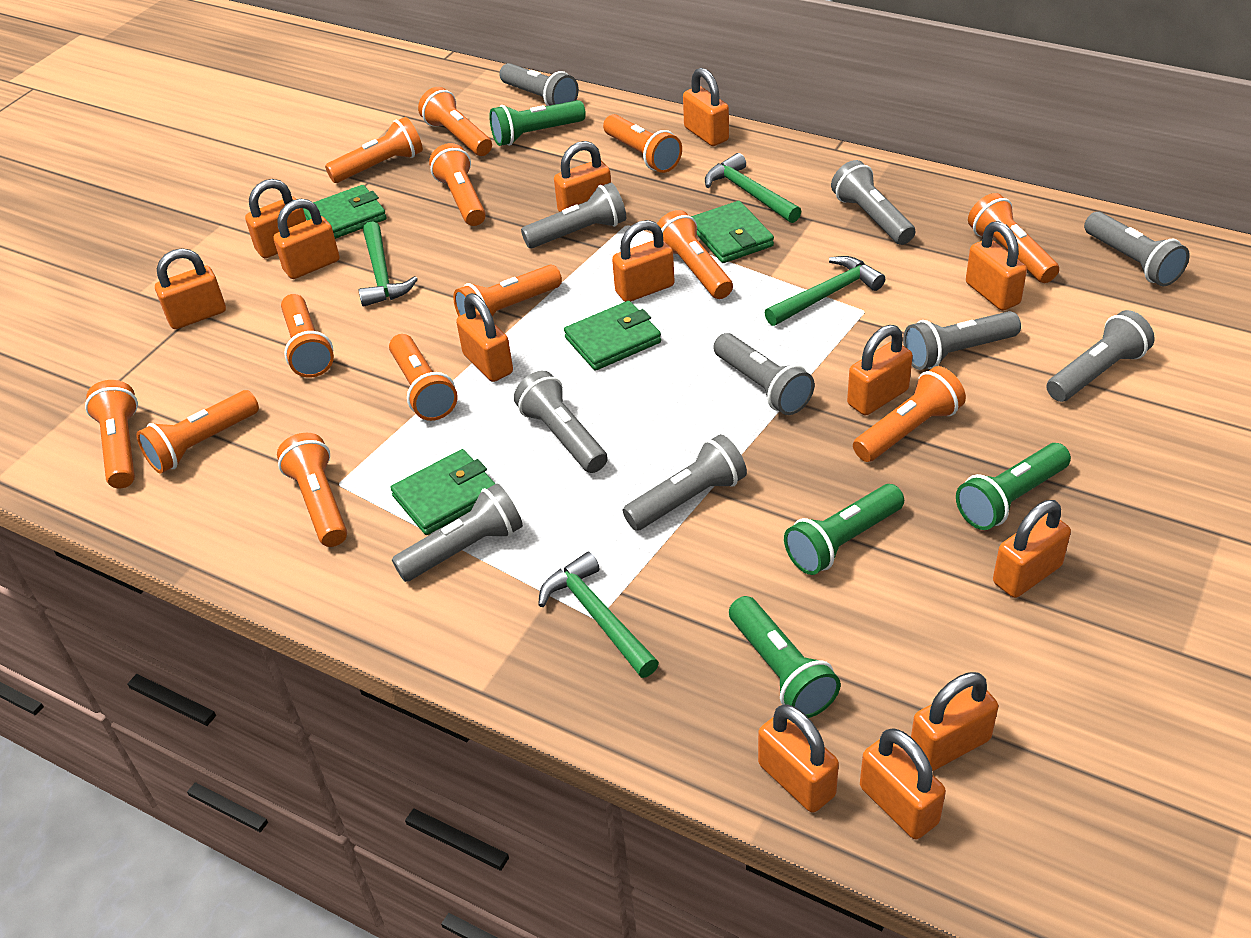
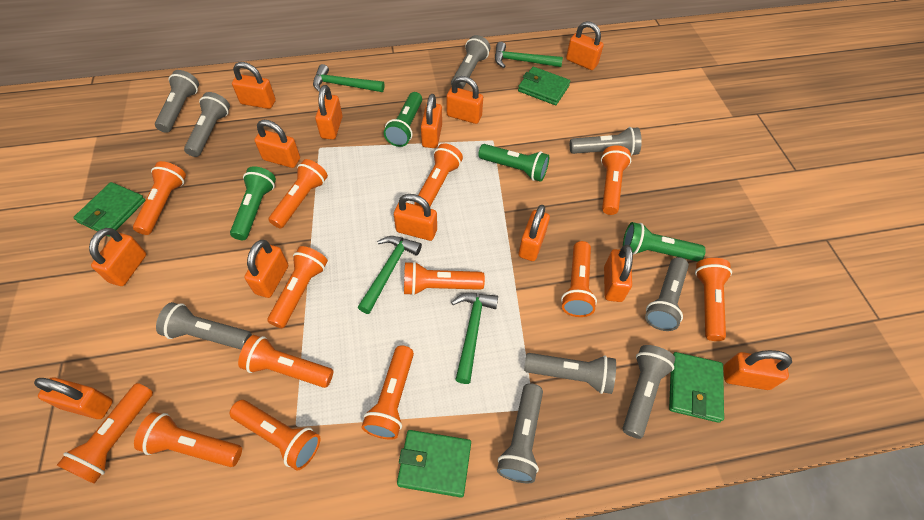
grey flashlight: 10 -> 9

